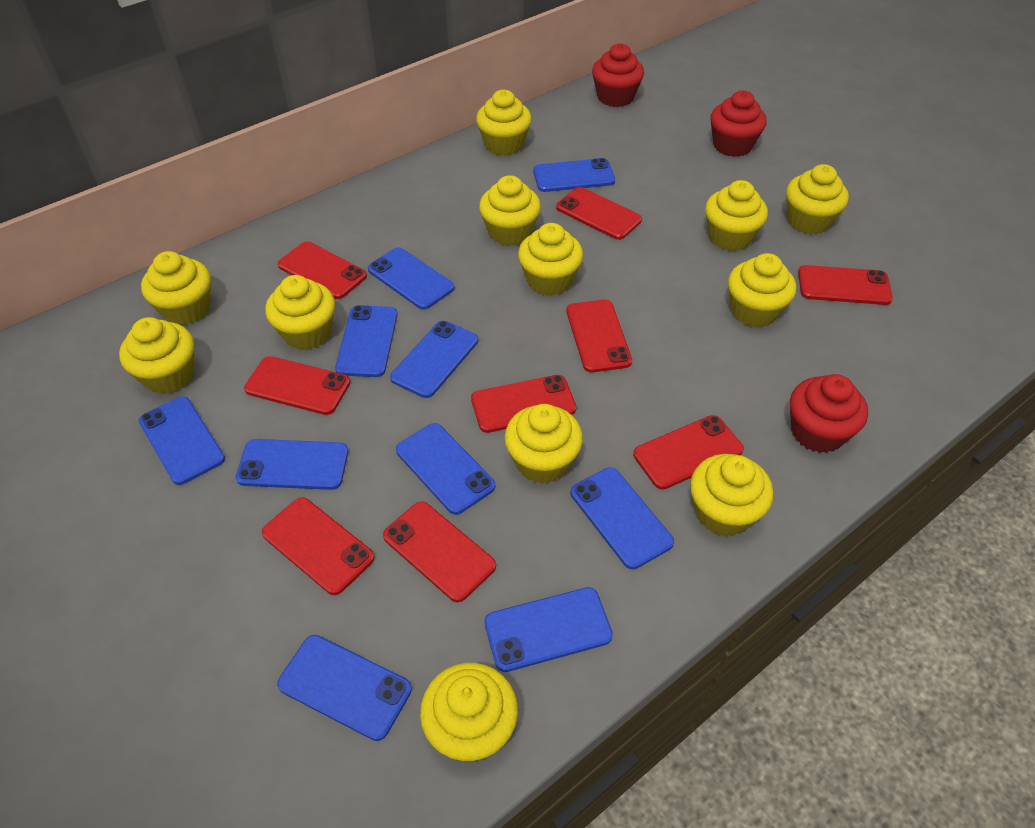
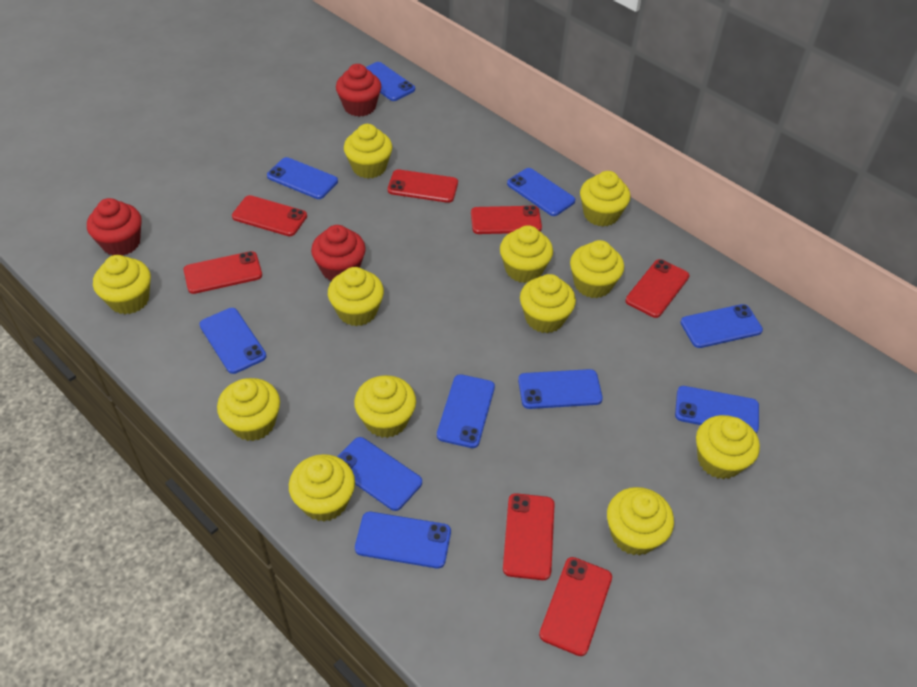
red phone: 9 -> 7

